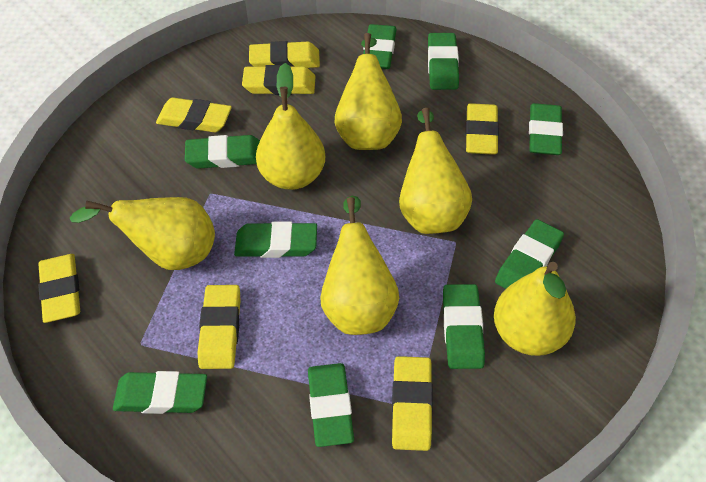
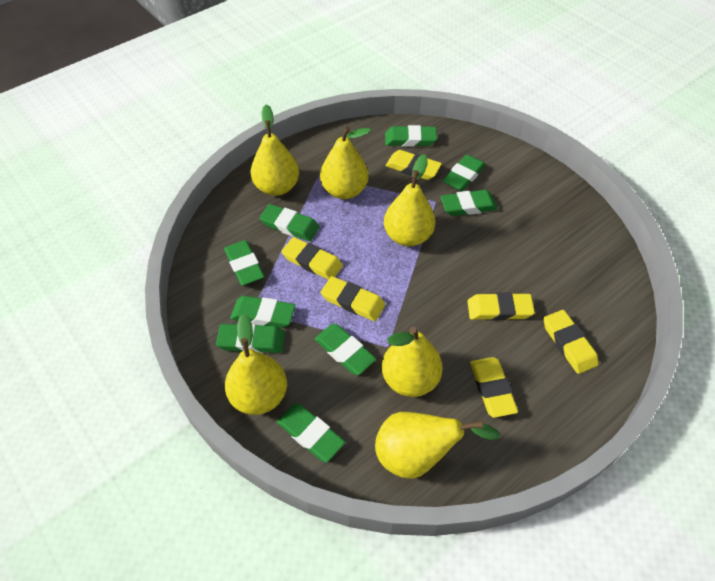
yellow eraser: 7 -> 6

